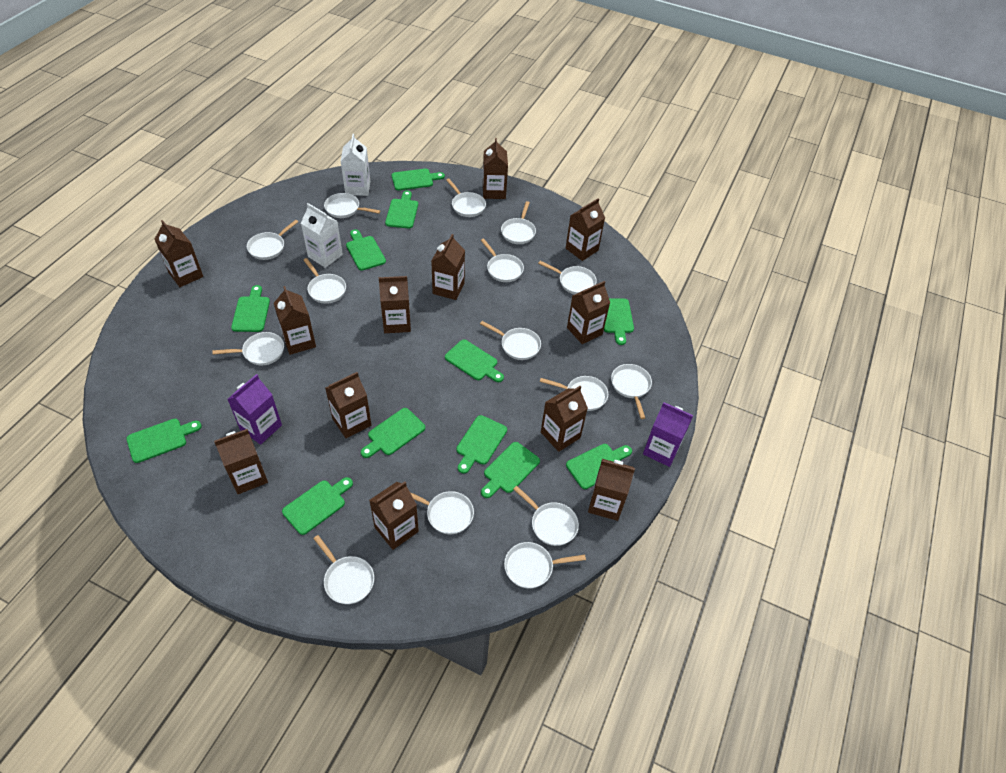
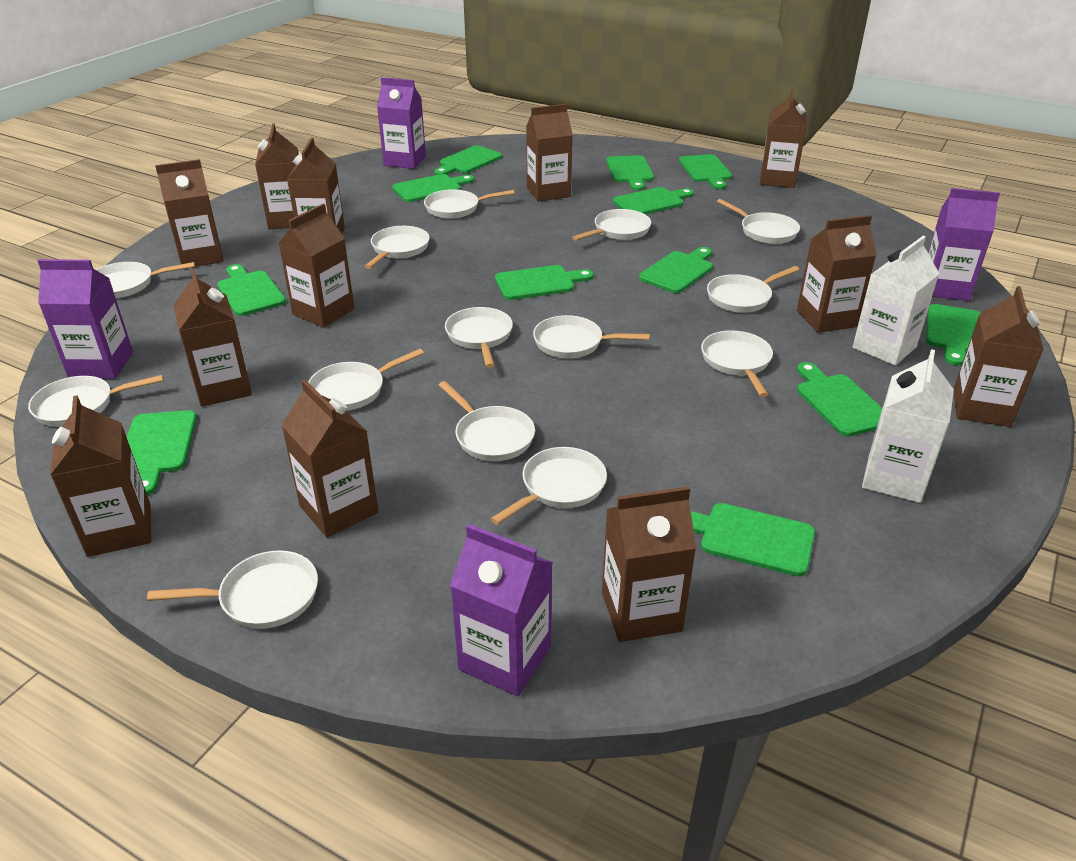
purple carton: 2 -> 4
white pan: 15 -> 14

